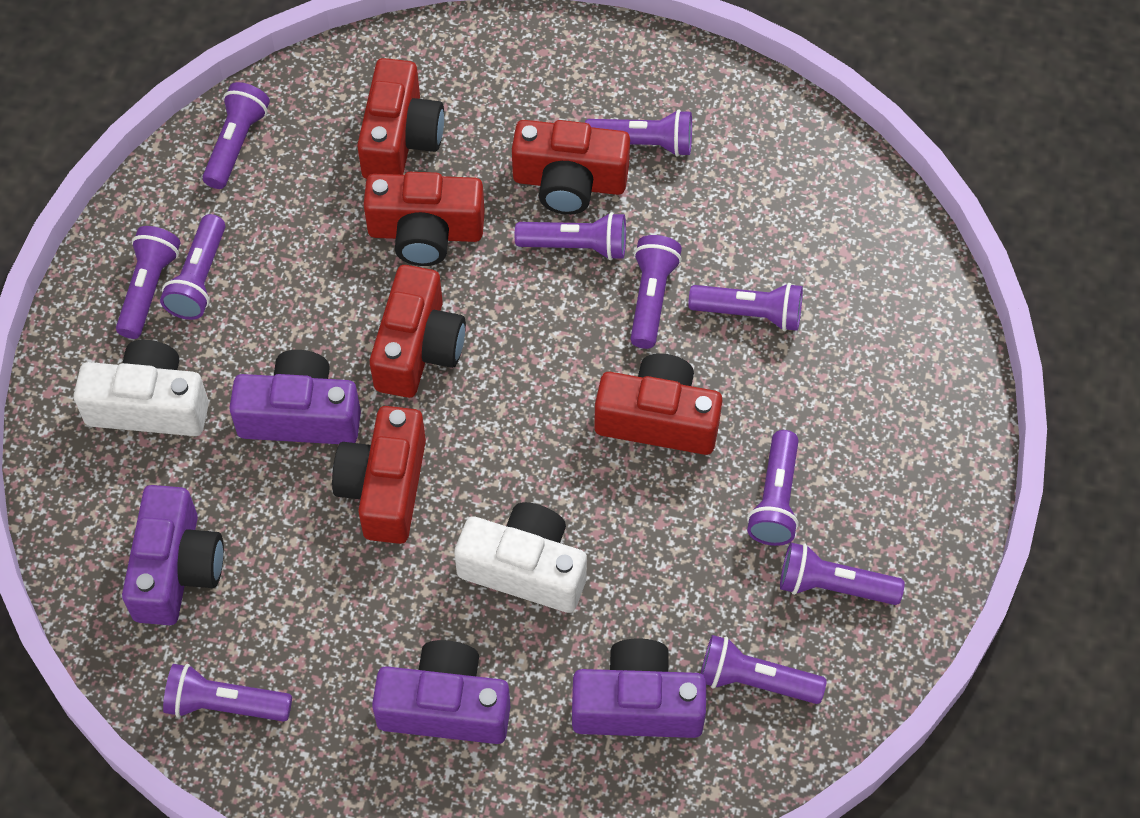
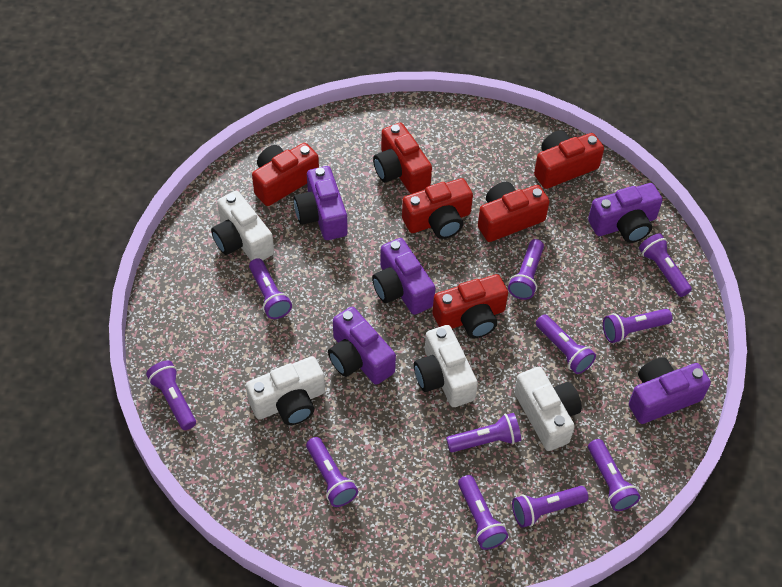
purple camera: 4 -> 5
white camera: 2 -> 4

